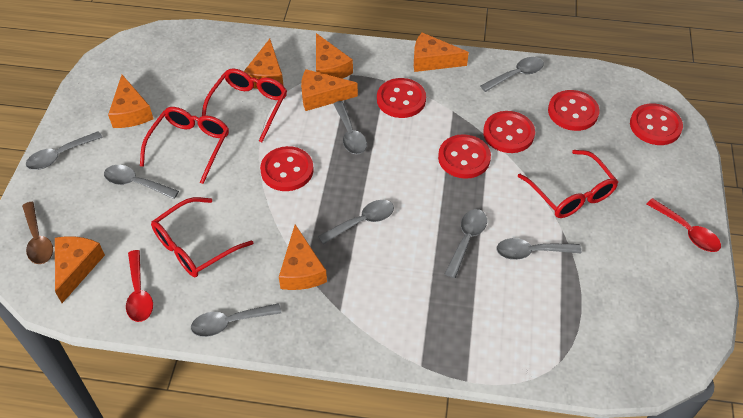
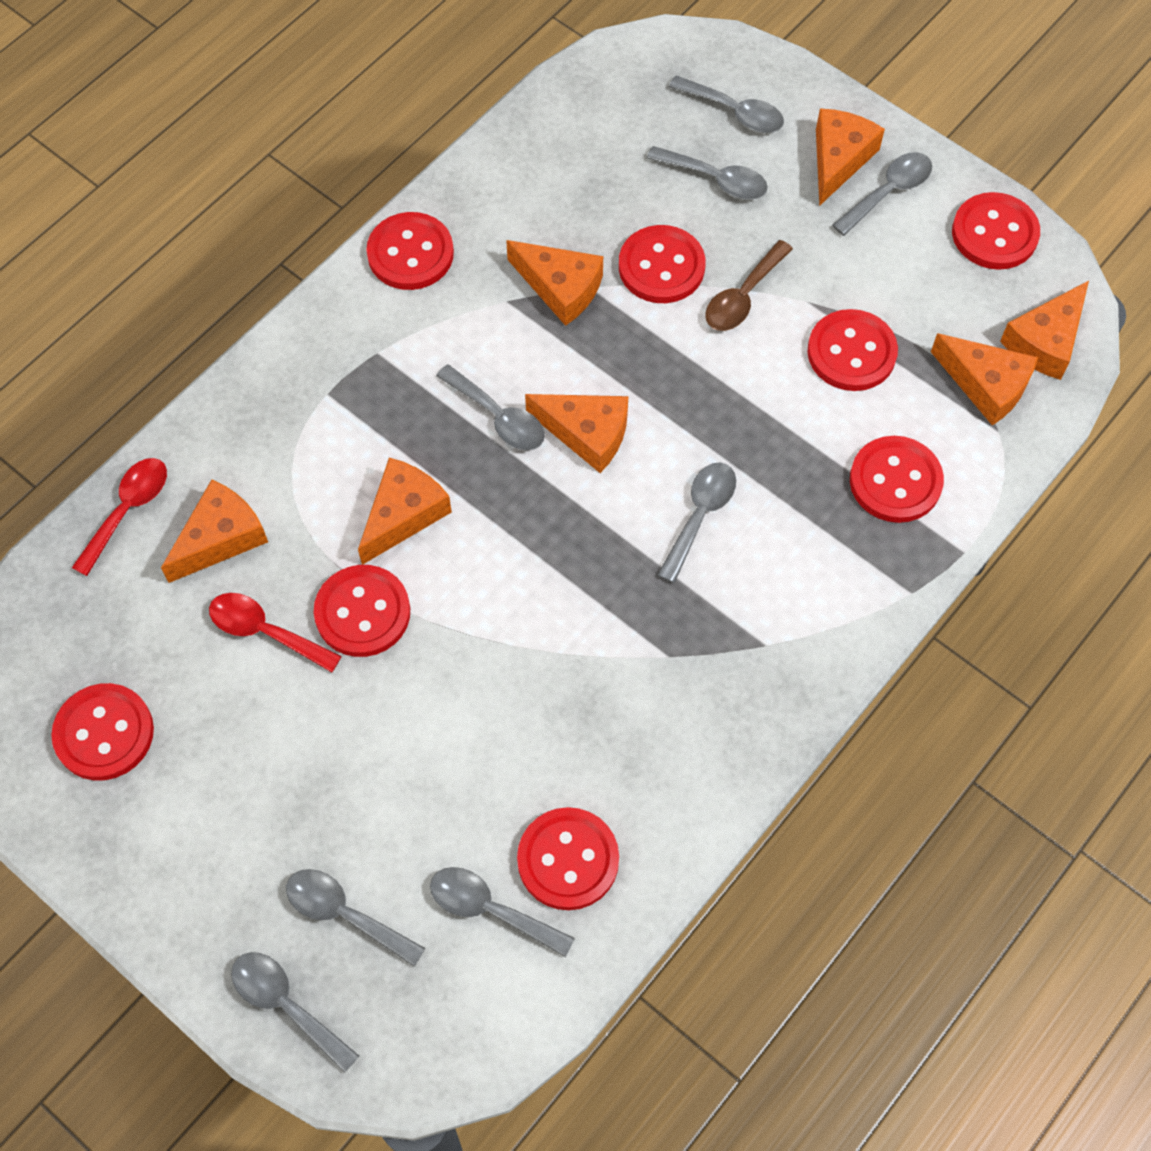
red button: 6 -> 8
red glasses: 4 -> 0

